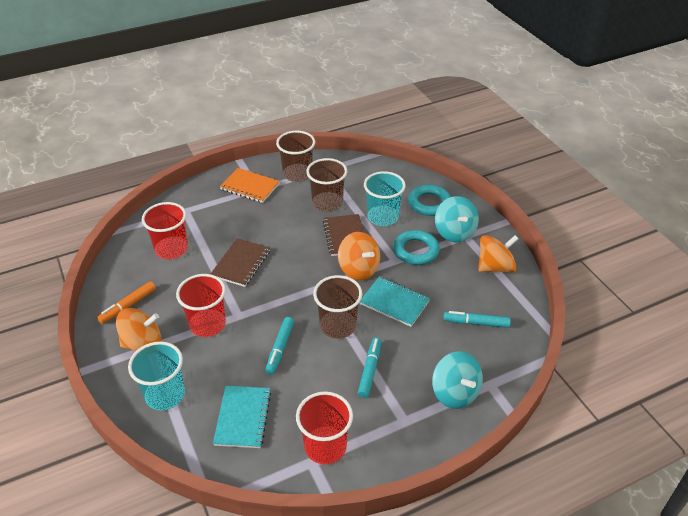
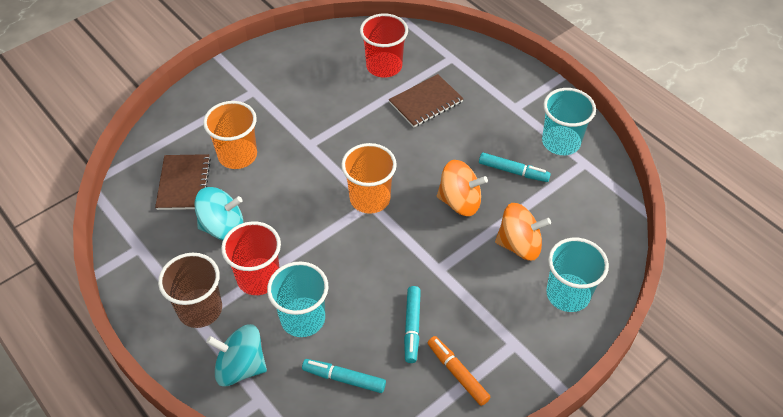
brown cup: 3 -> 1
orange cup: 0 -> 2
orange notebook: 1 -> 0
orange spinning top: 3 -> 2
red cup: 3 -> 2
turquoise cup: 2 -> 3
turquoise notebook: 2 -> 0
turquoise ring: 2 -> 0

